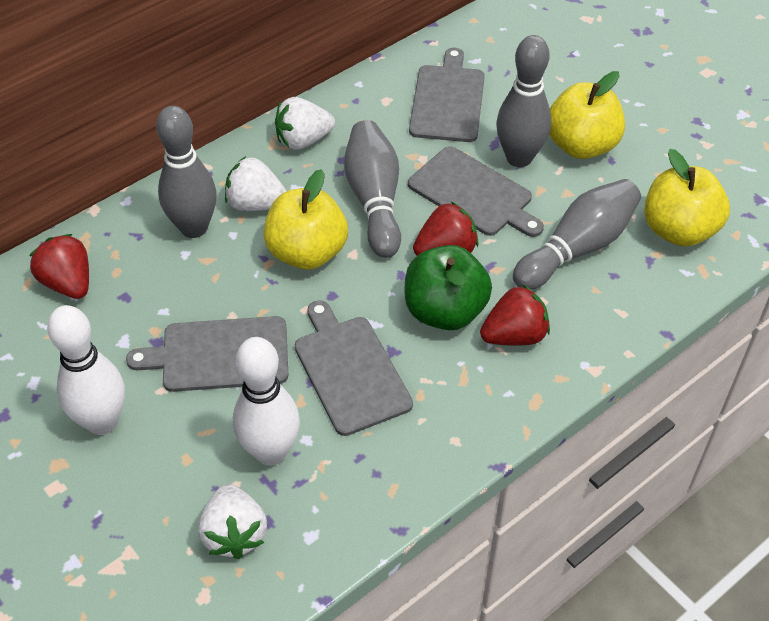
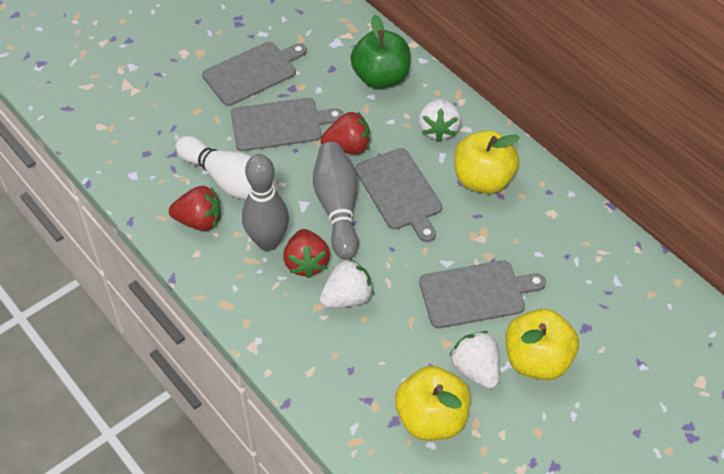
grey bowling pin: 4 -> 2
white bowling pin: 2 -> 1

